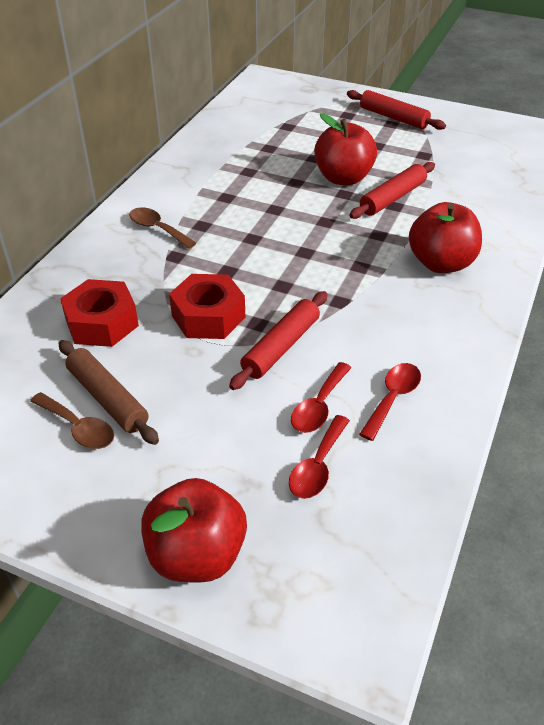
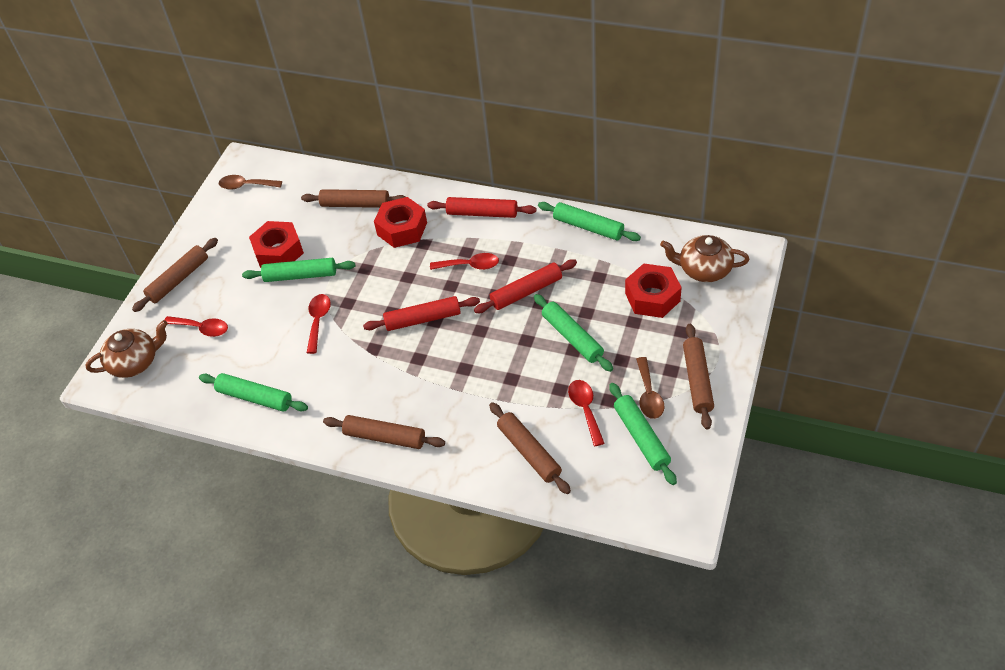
brown rolling pin: 1 -> 5
brown teapot: 0 -> 2
green rolling pin: 0 -> 5
red apple: 3 -> 0
red nut: 2 -> 3
red spoon: 3 -> 4

